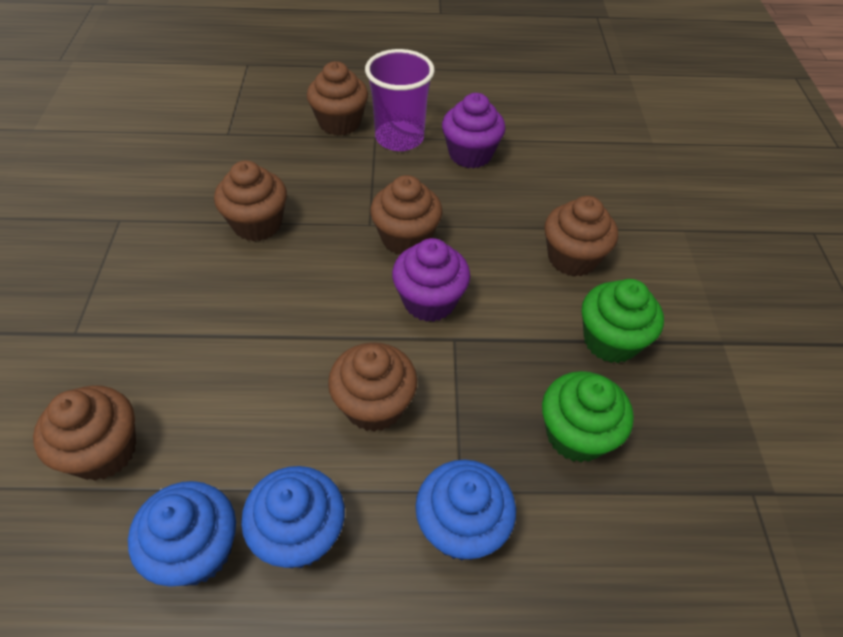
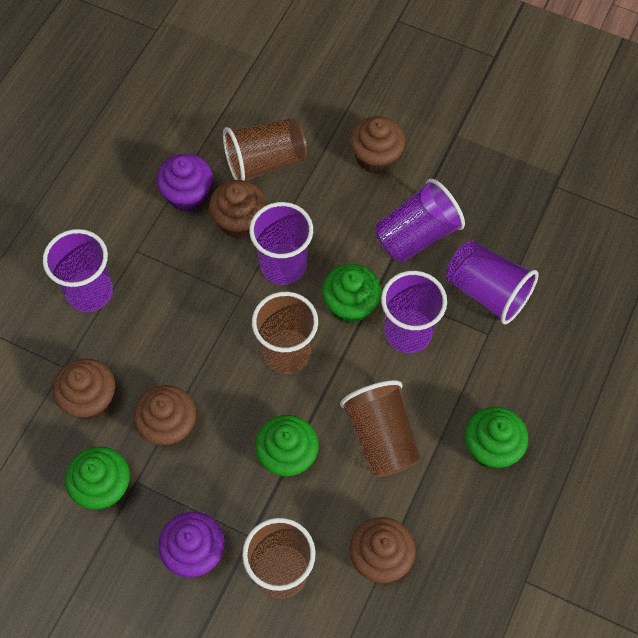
blue cupcake: 3 -> 0
brown cup: 0 -> 4
brown cupcake: 6 -> 5
green cupcake: 2 -> 4
purple cup: 1 -> 5

